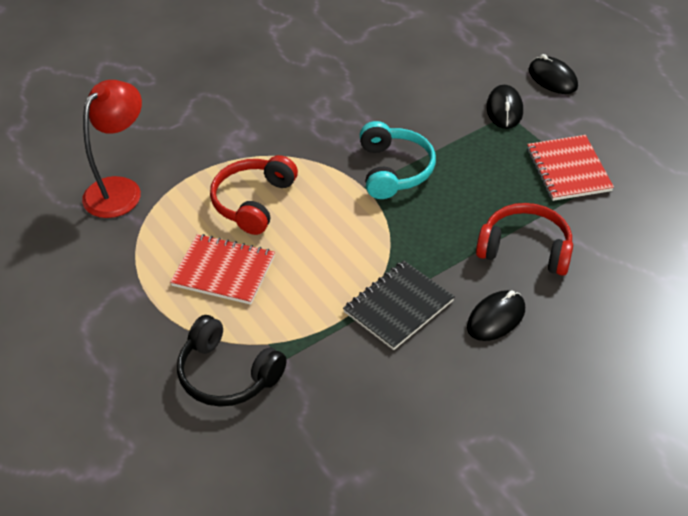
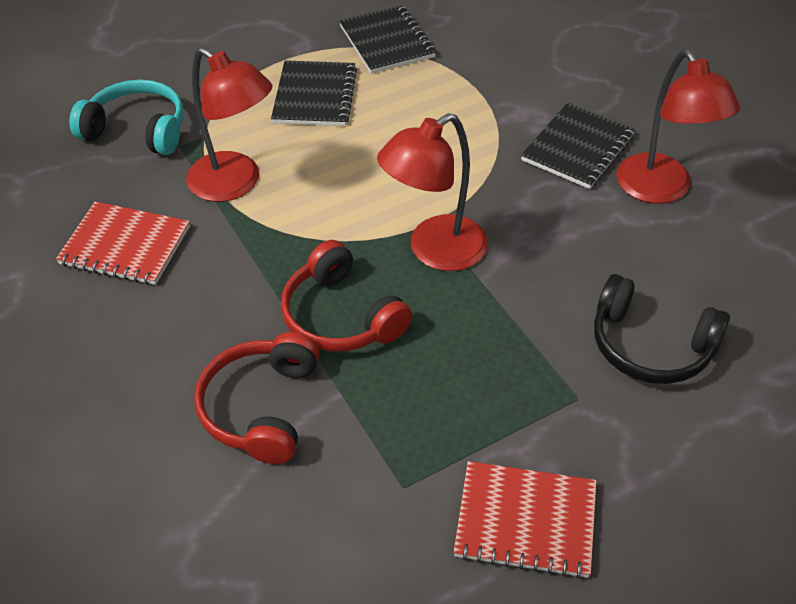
black mouse: 3 -> 0
black notebook: 1 -> 3
red lamp: 1 -> 3

